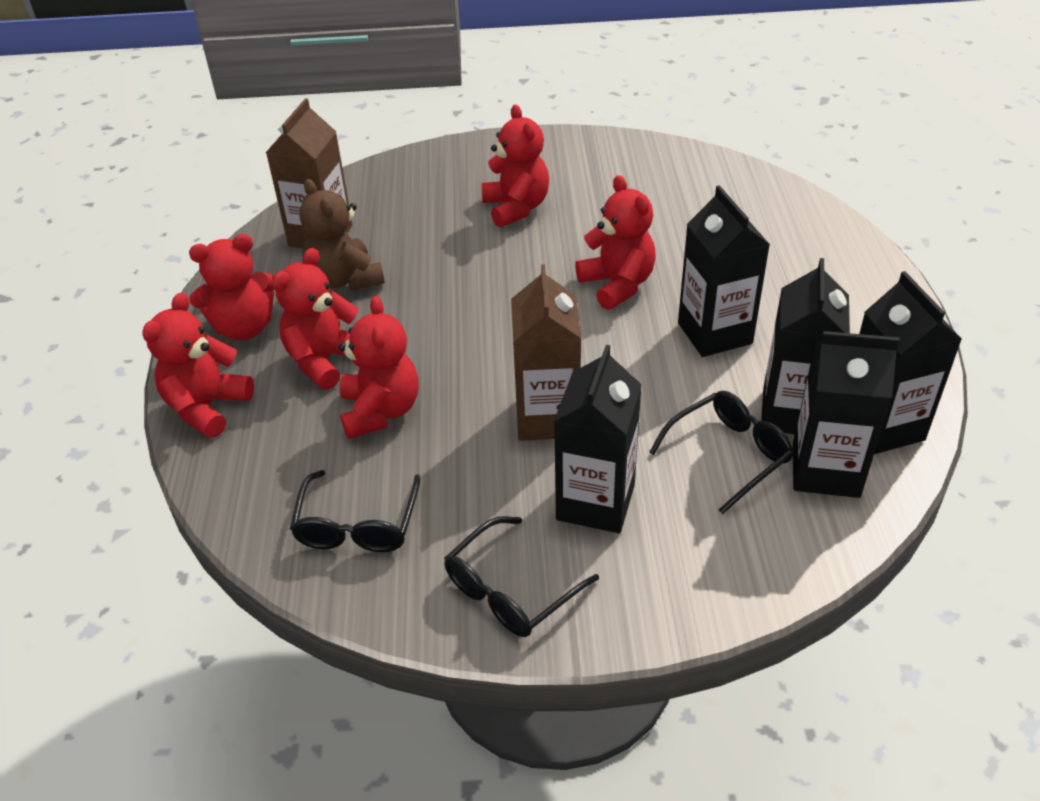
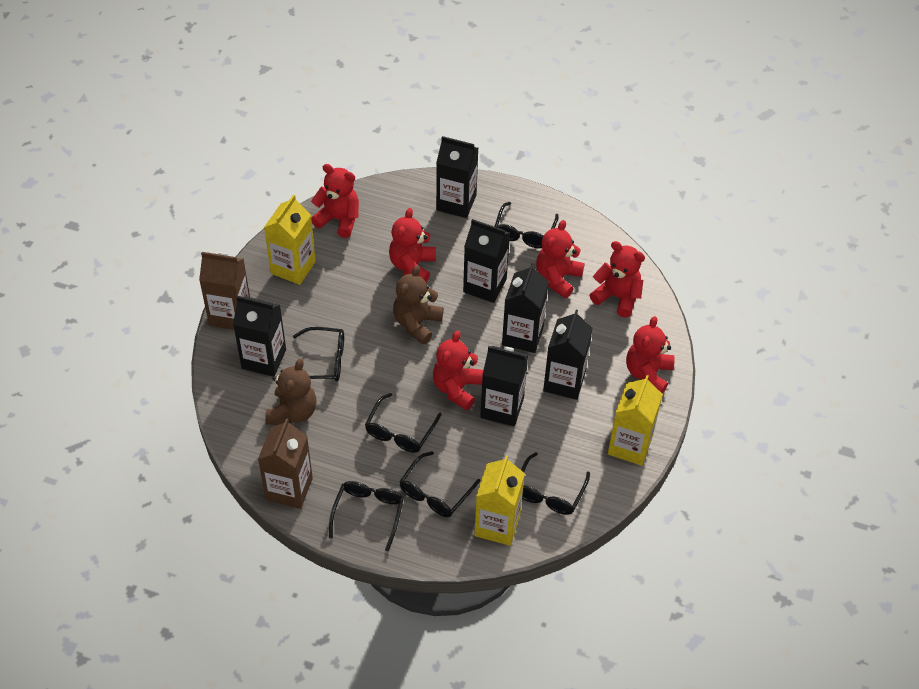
black carton: 5 -> 6
black glasses: 3 -> 6
brown teddy bear: 1 -> 2
yellow carton: 0 -> 3

